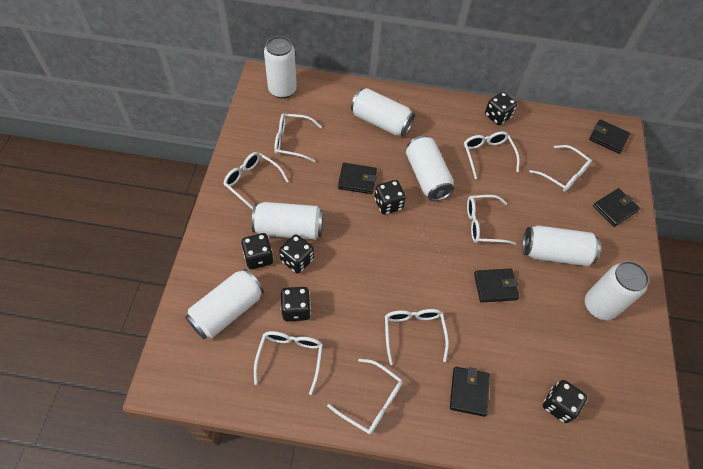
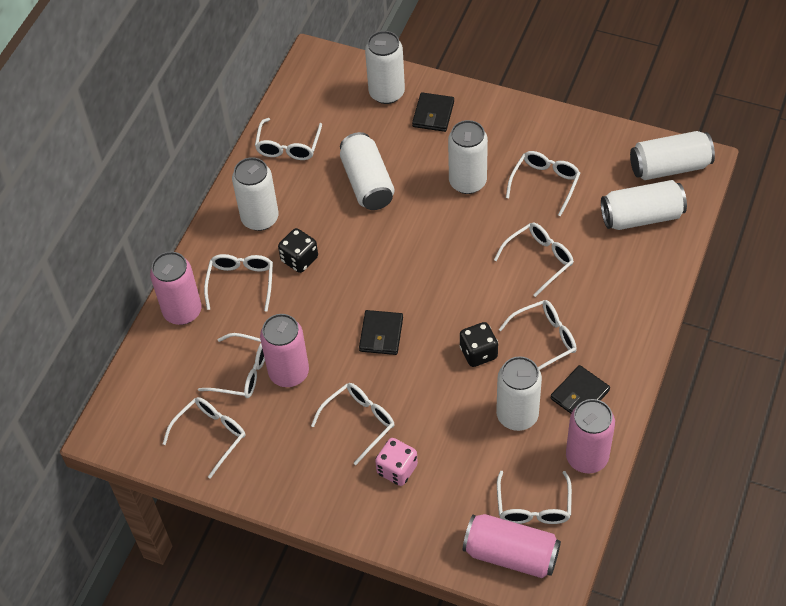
black dice: 6 -> 2
black wallet: 5 -> 3
pink can: 0 -> 4
pink dice: 0 -> 1
white glasses: 8 -> 9

